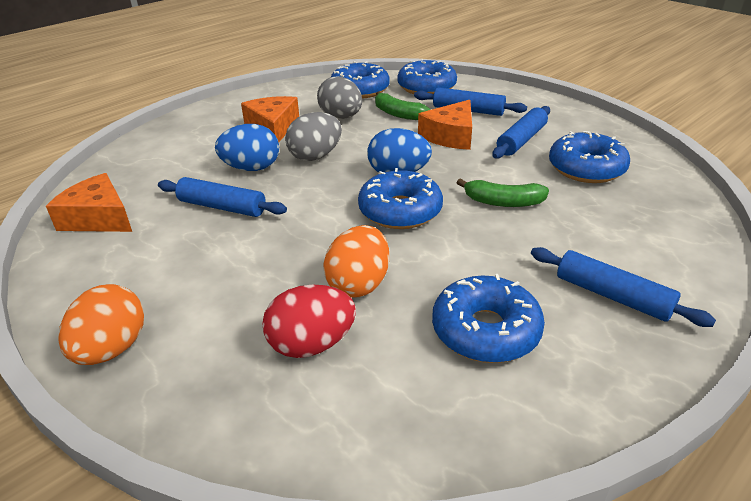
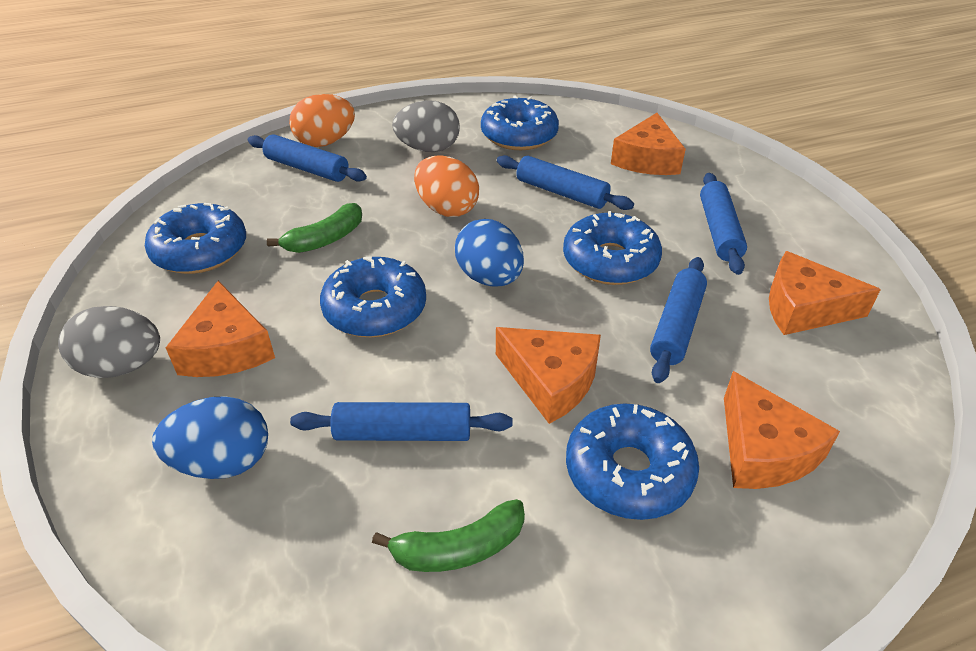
blue rolling pin: 4 -> 5
orange cheese: 3 -> 5
red egg: 1 -> 0

